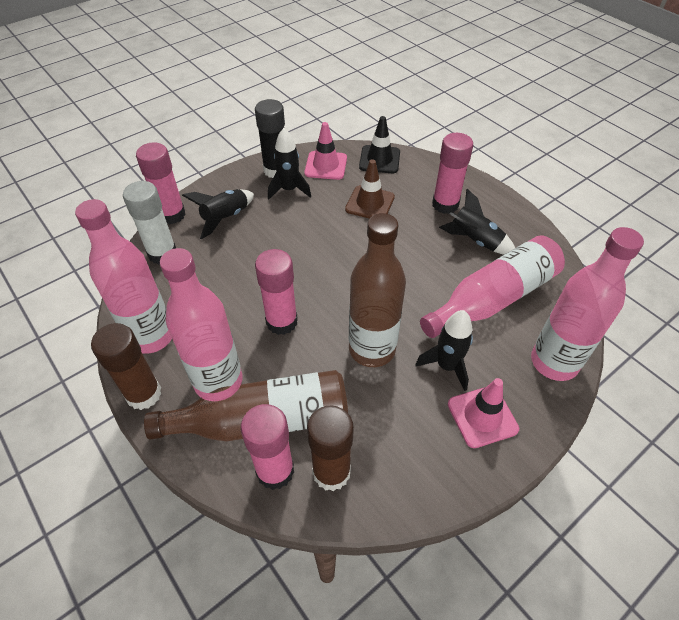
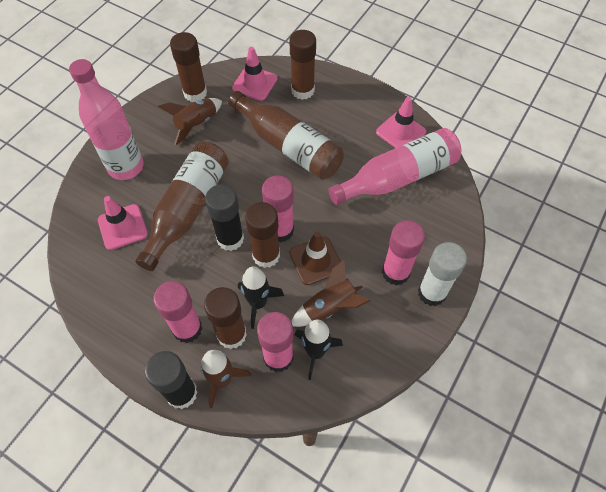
black glue stick: 1 -> 2
black rocket: 4 -> 2
black traffic cone: 1 -> 0
brown glue stick: 2 -> 4
brown rocket: 0 -> 3
pink bottle: 4 -> 2
pink traffic cone: 2 -> 3

